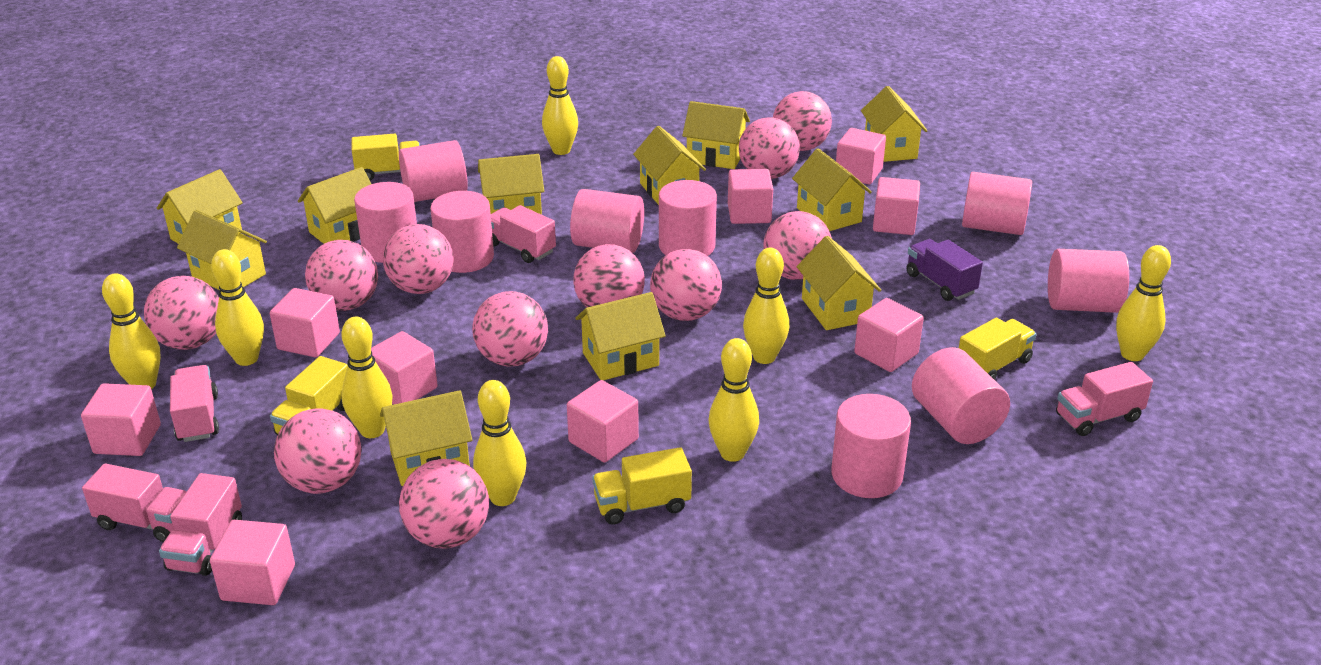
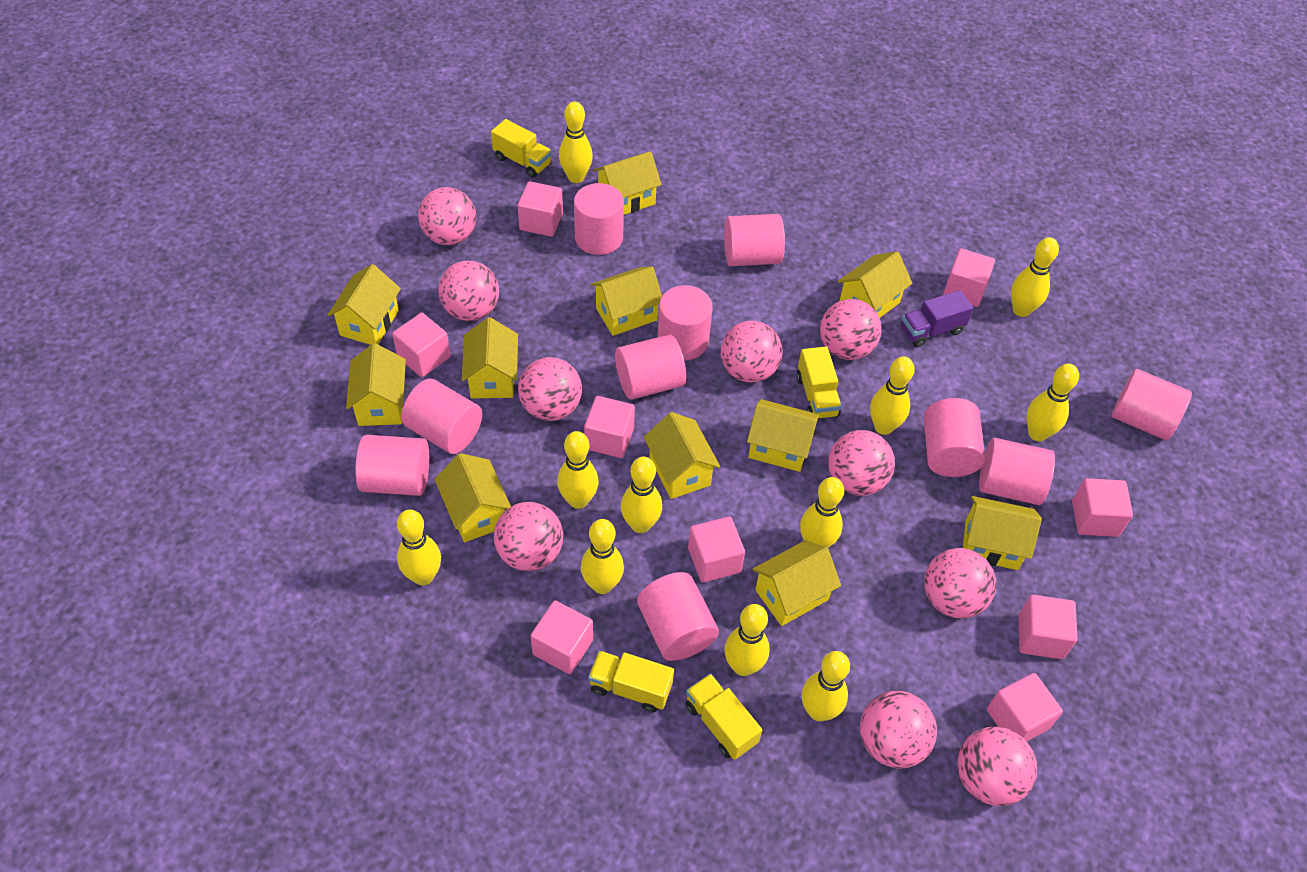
pink ball: 11 -> 10
pink cylinder: 9 -> 10
pink truck: 5 -> 0
yellow bowling pin: 8 -> 11

